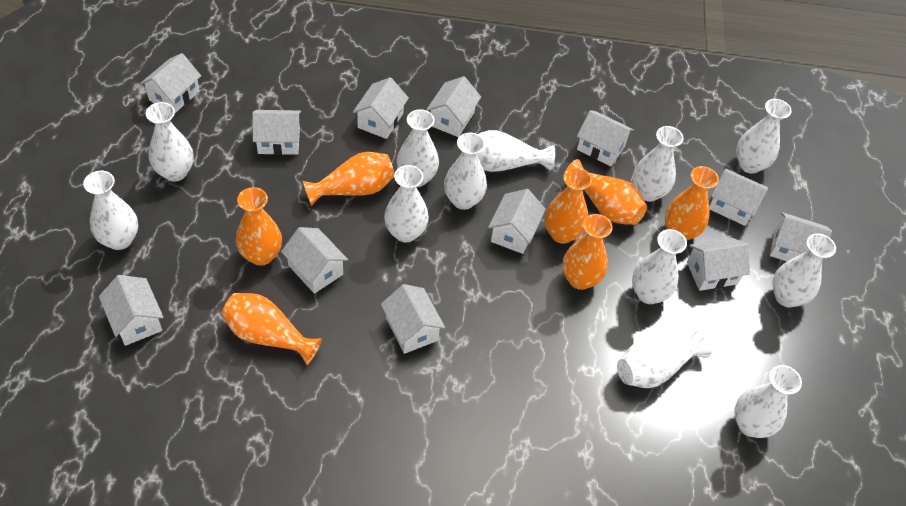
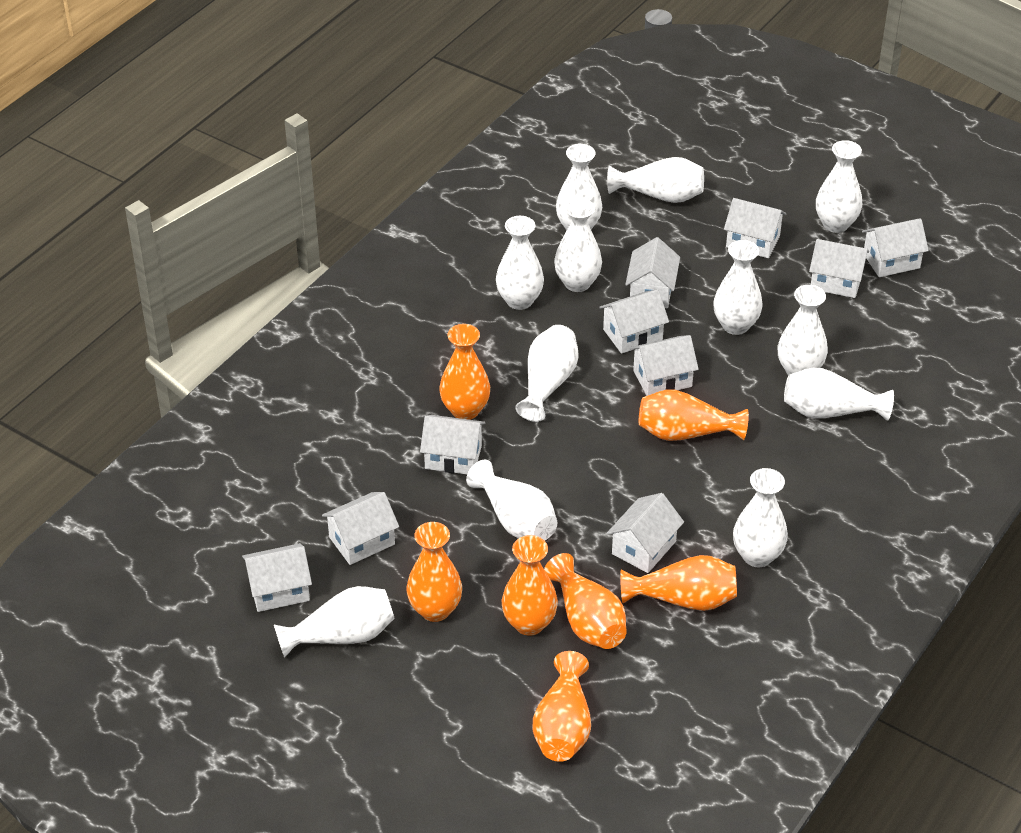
white house: 12 -> 10

